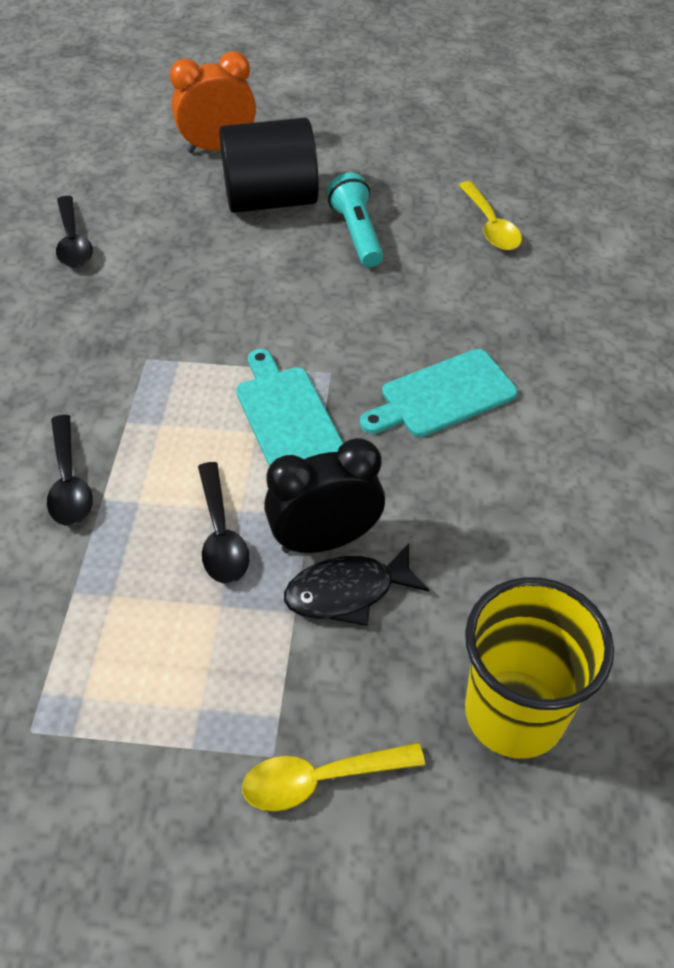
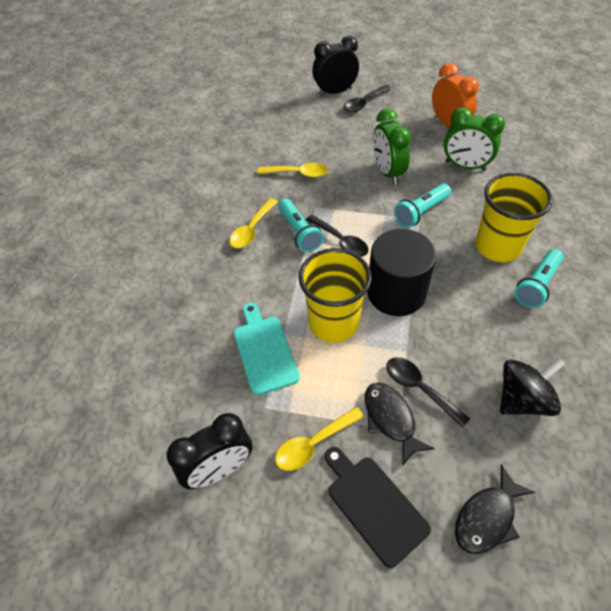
black clock: 1 -> 2
black cutting board: 0 -> 1
black fish: 1 -> 2
black spinning top: 0 -> 1
green clock: 0 -> 2
turquoise cutting board: 2 -> 1
turquoise flashlight: 1 -> 3
yellow cup: 1 -> 2
yellow spoon: 2 -> 3

